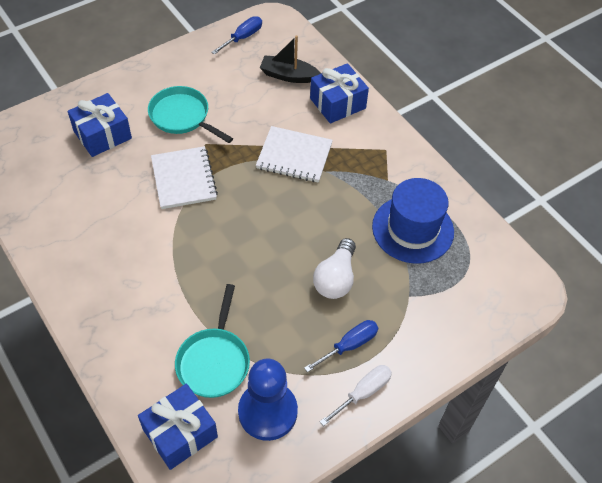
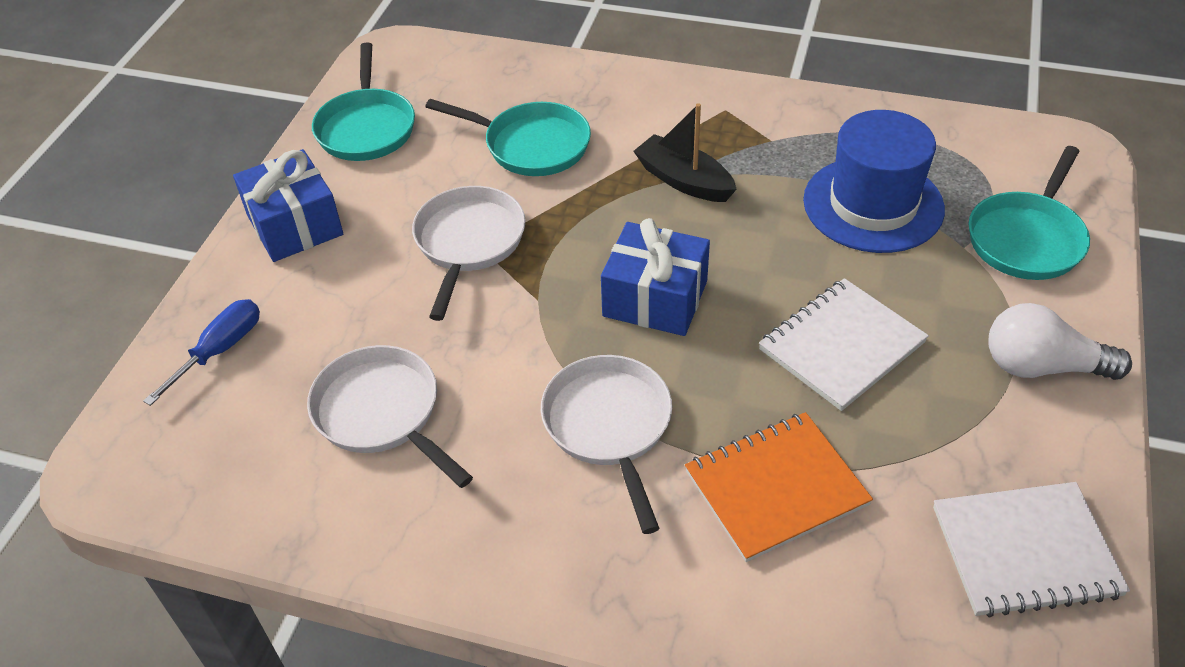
blue gift: 3 -> 2
blue pawn: 1 -> 0
blue screwdriver: 2 -> 1
orange notebook: 0 -> 1
turquoise pan: 2 -> 3
white pan: 0 -> 3
white screwdriver: 1 -> 0

